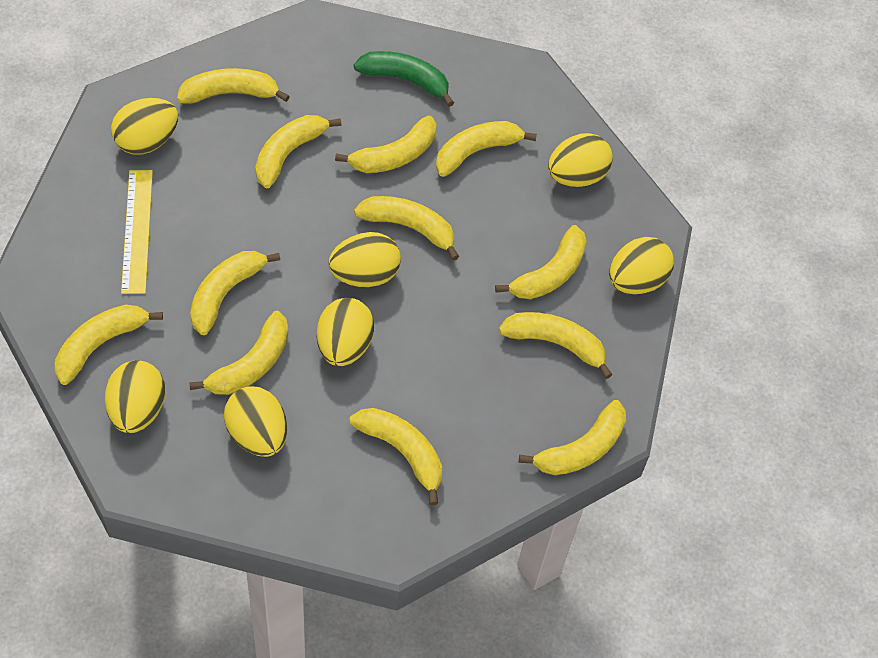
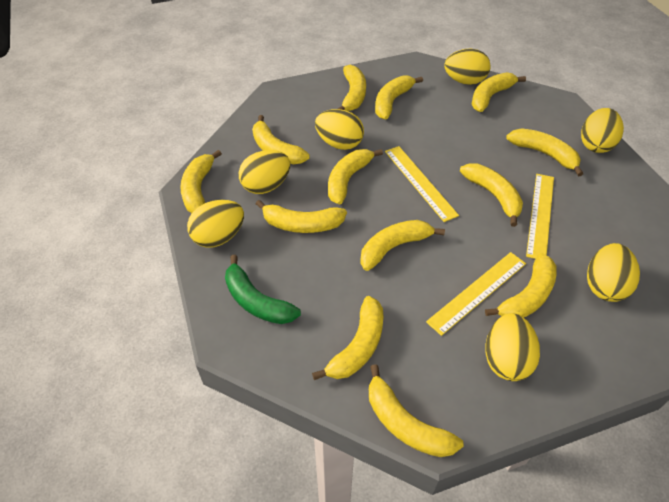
yellow banana: 12 -> 13
yellow ruler: 1 -> 3

